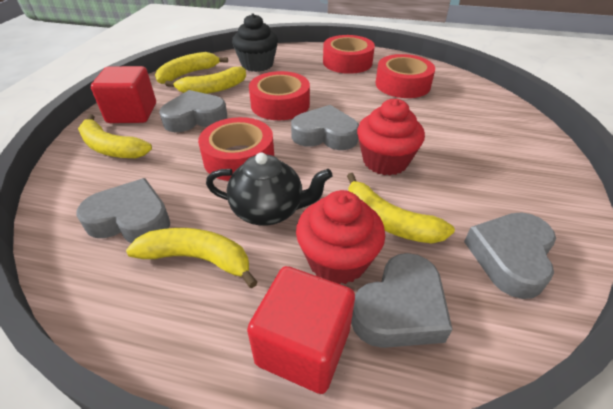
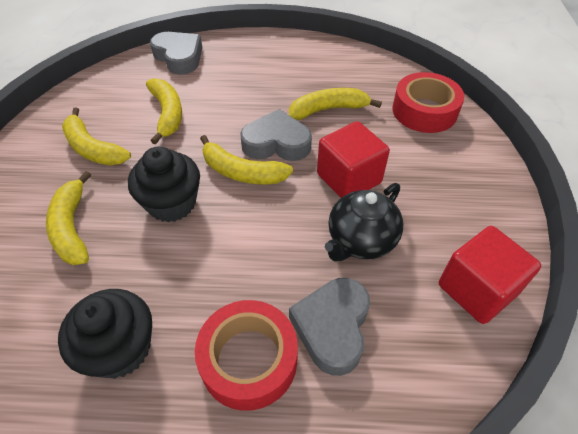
black cupcake: 1 -> 2
grey heart: 5 -> 3
red cupcake: 2 -> 0
red tape: 4 -> 2

